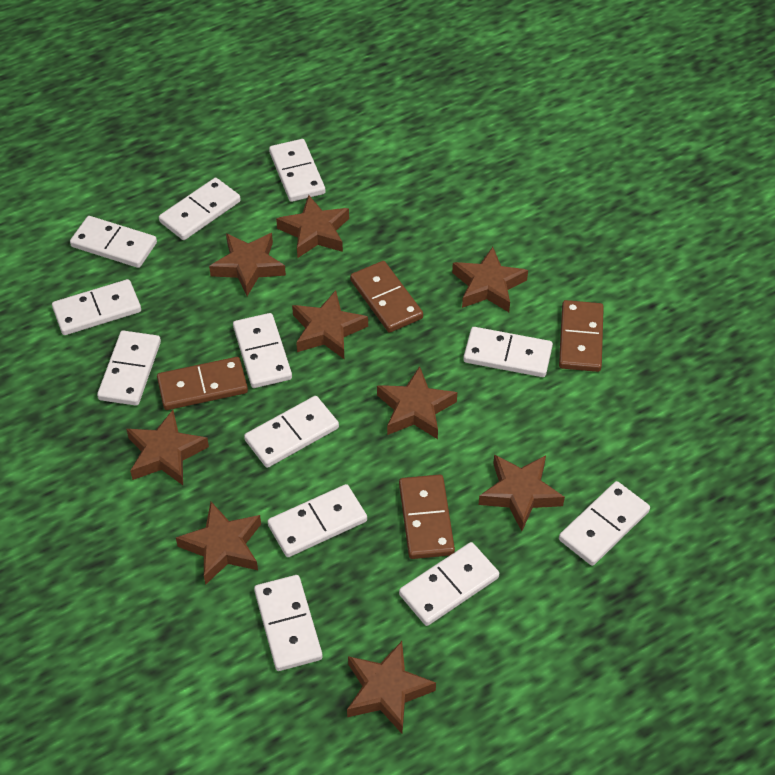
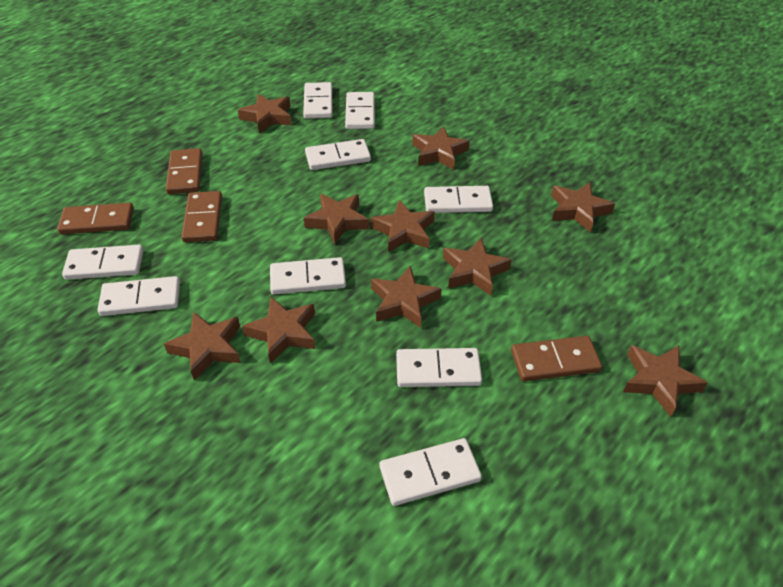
brown star: 9 -> 10
white domino: 12 -> 9

